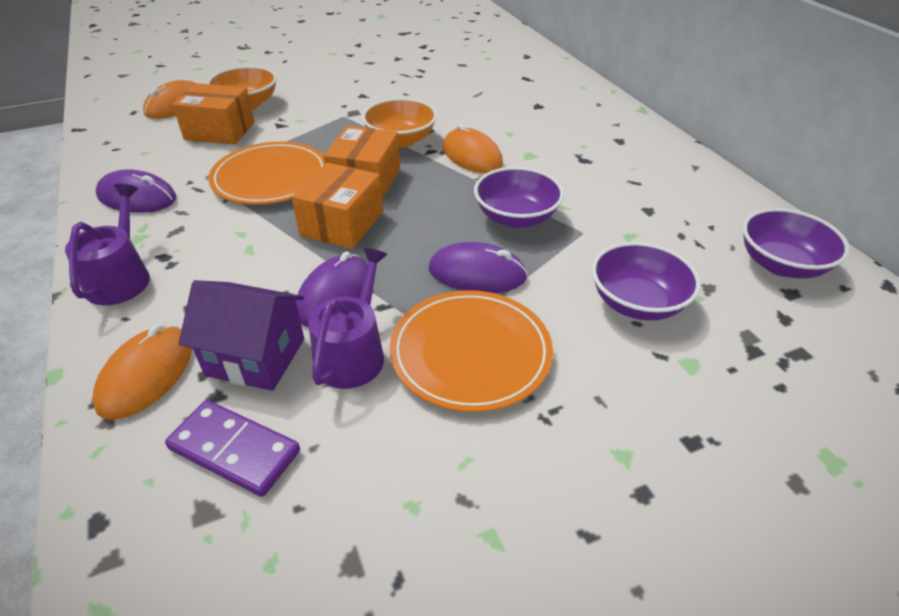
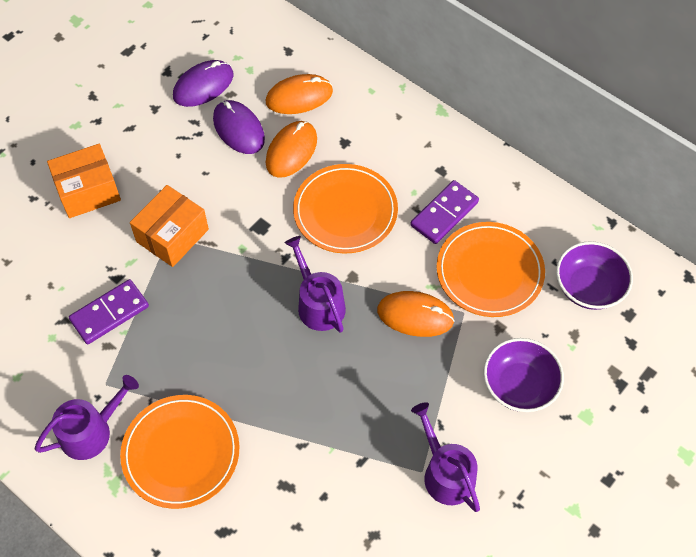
orange bowl: 2 -> 0
orange box: 3 -> 2
orange plate: 2 -> 3
purple bowl: 3 -> 2
purple domino: 1 -> 2
purple house: 1 -> 0
purple mouse: 3 -> 2
purple watering can: 2 -> 3

